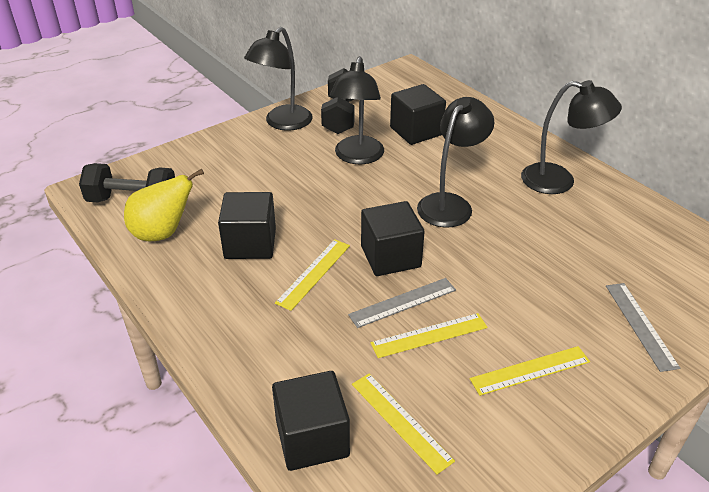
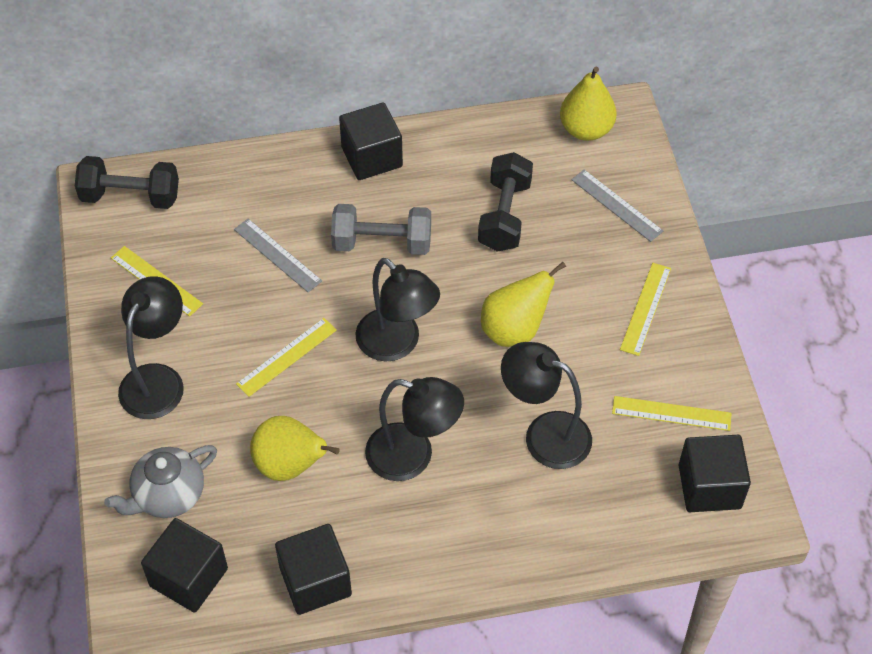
grey dumbbell: 0 -> 1
grey teapot: 0 -> 1
yellow pear: 1 -> 3

